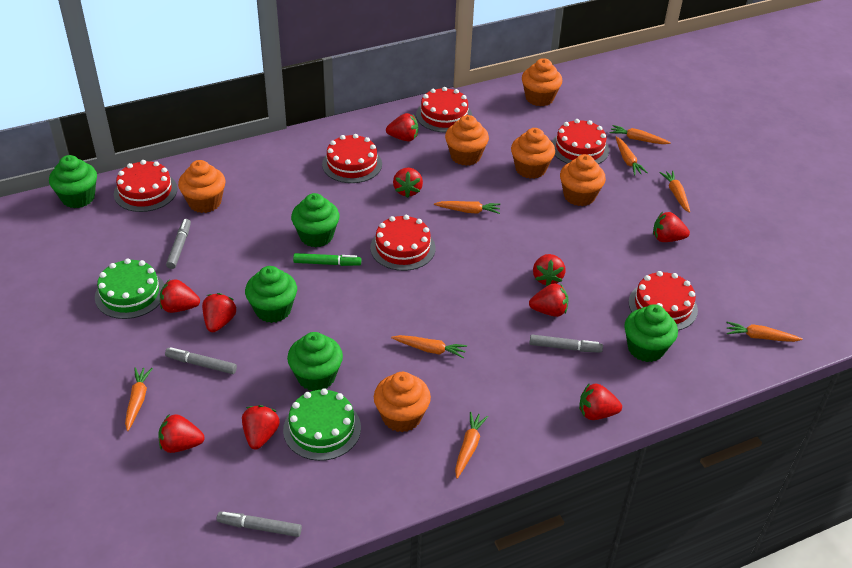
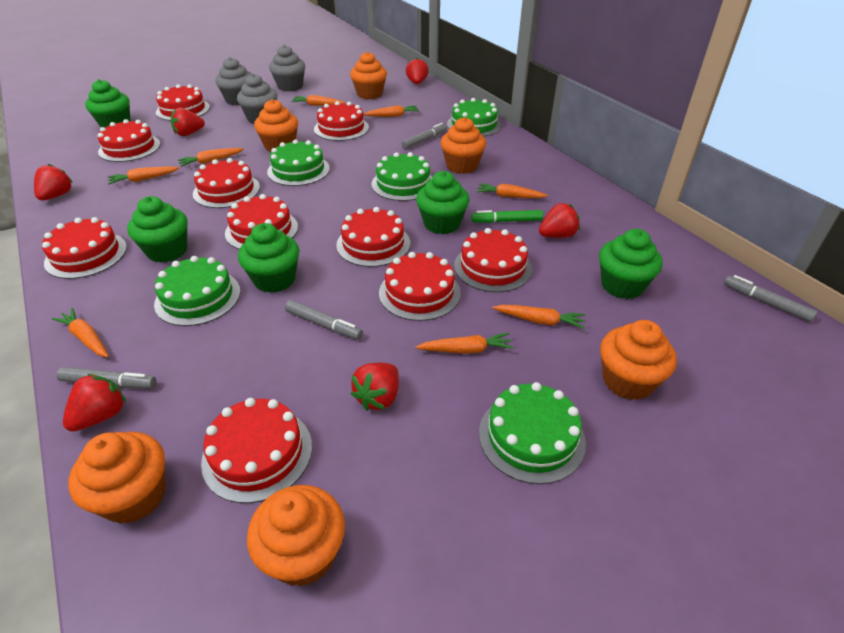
green cake: 2 -> 5
grey cupcake: 0 -> 3
red cake: 6 -> 10
red strawberry: 10 -> 6

